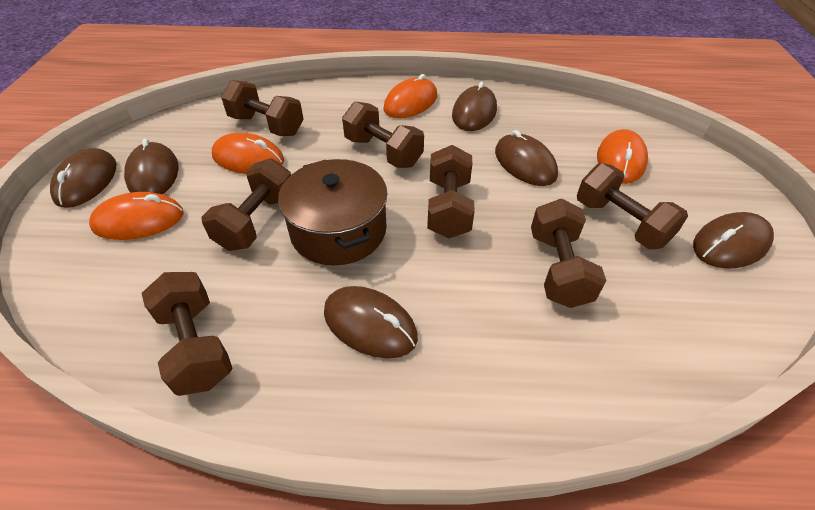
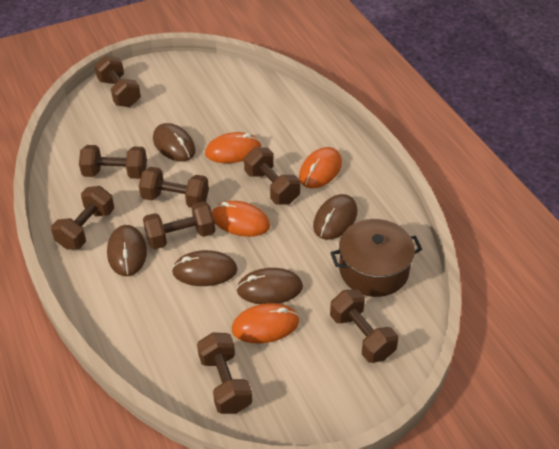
brown dumbbell: 7 -> 8
brown mouse: 6 -> 5

